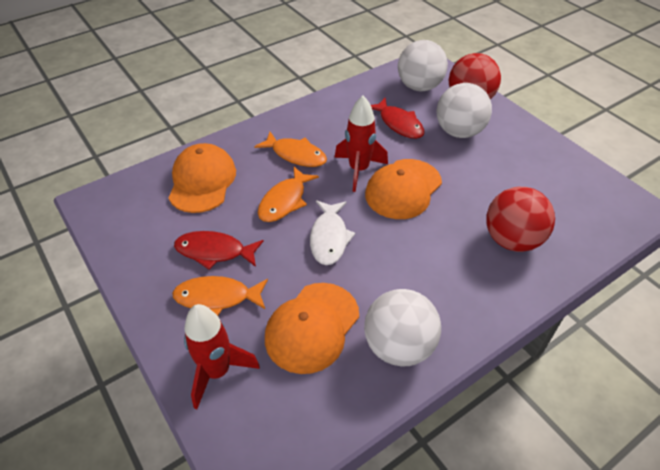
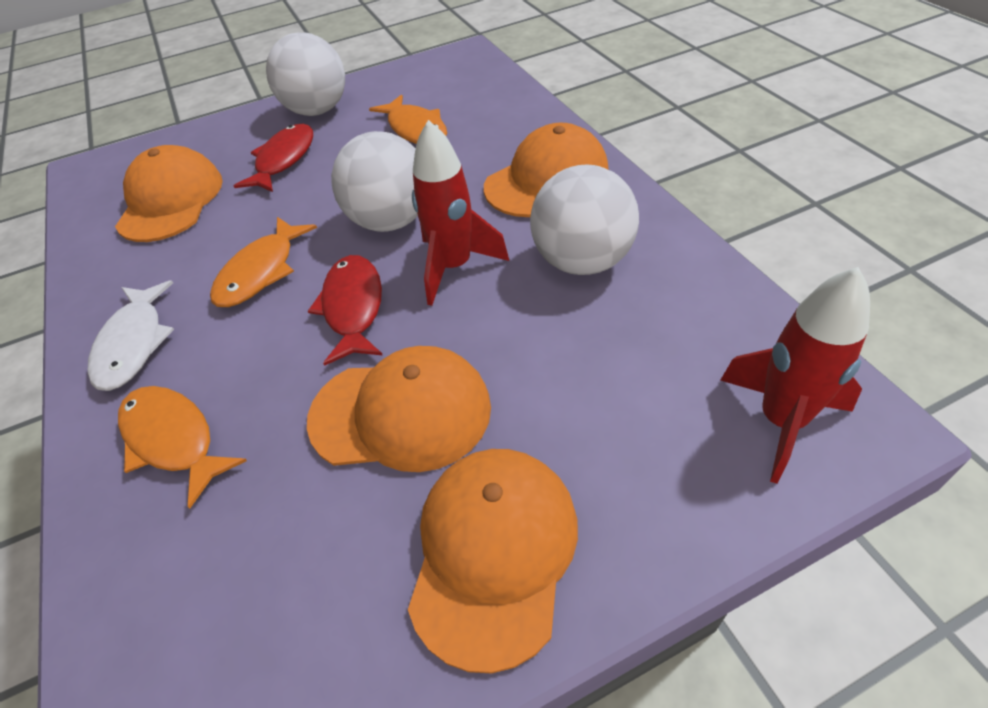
orange cap: 3 -> 4
red ball: 2 -> 0

